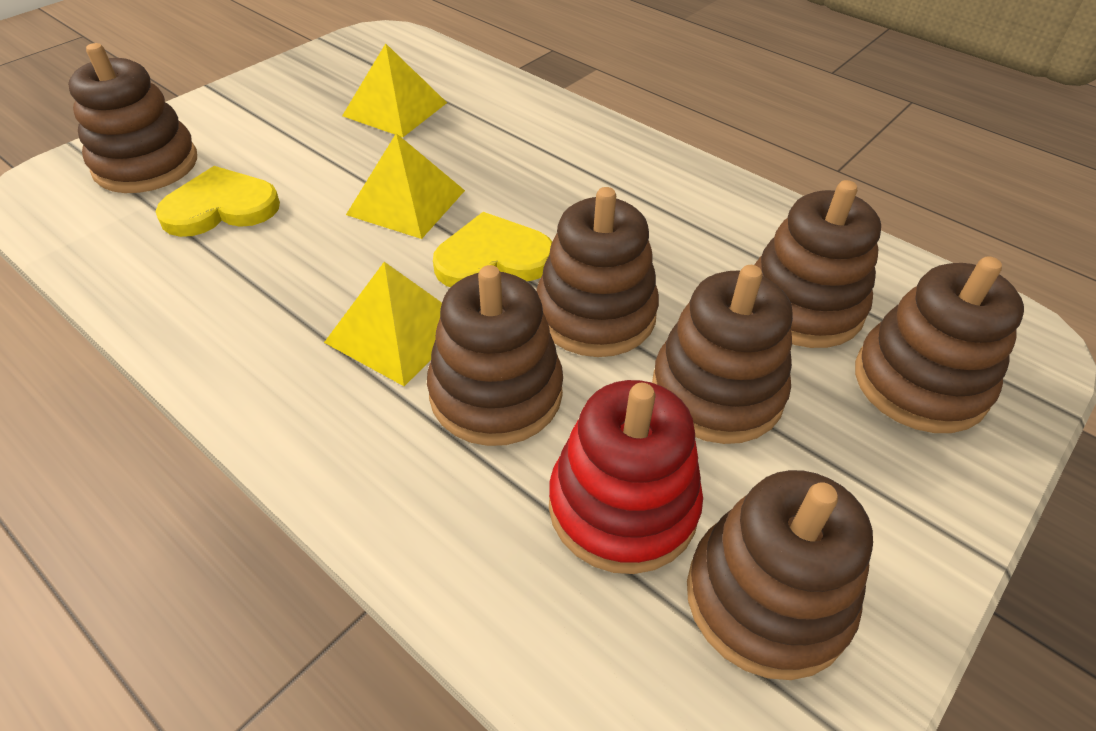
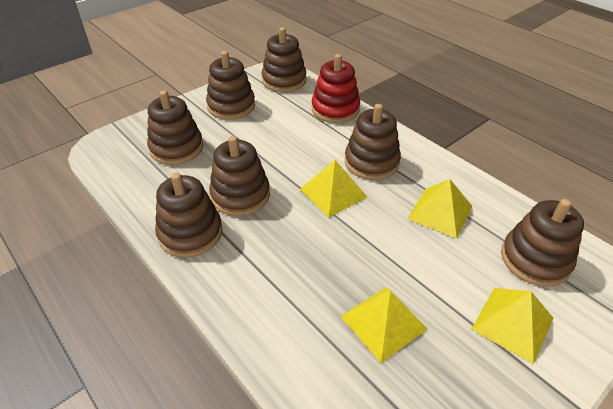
yellow heart: 2 -> 0
yellow pyramid: 3 -> 4

